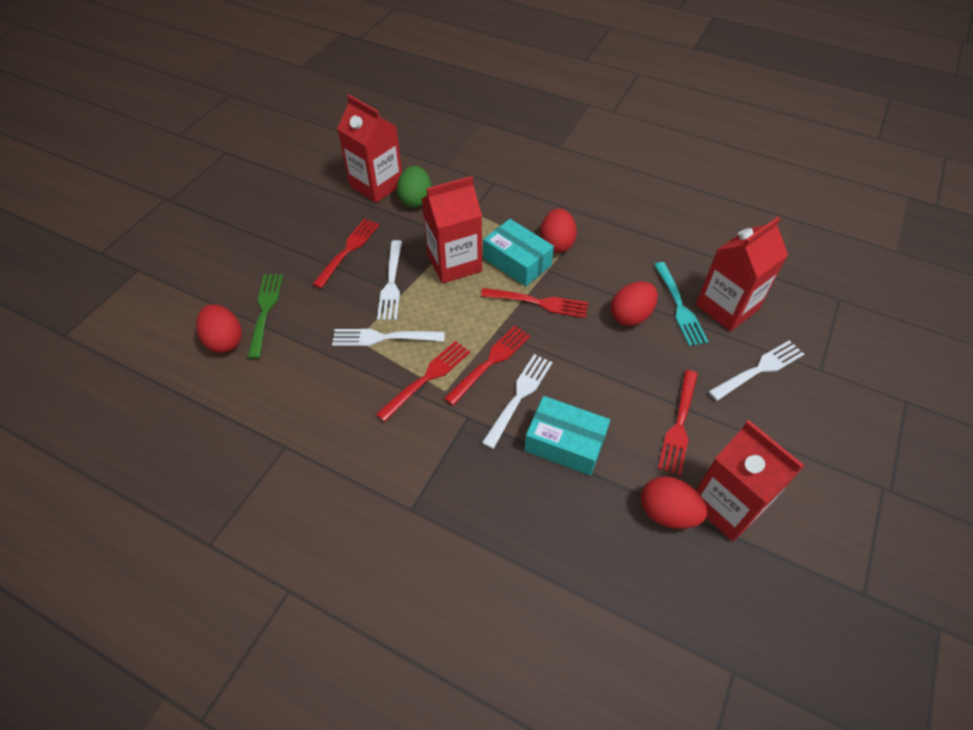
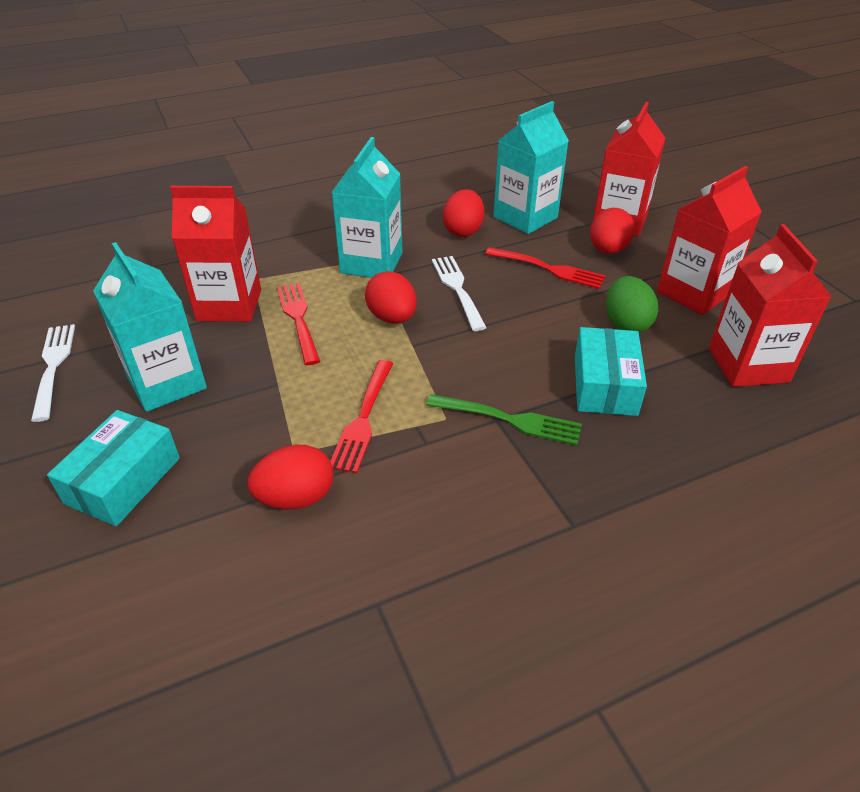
red fork: 5 -> 3
turquoise carton: 0 -> 3
turquoise fork: 1 -> 0
white fork: 4 -> 2

